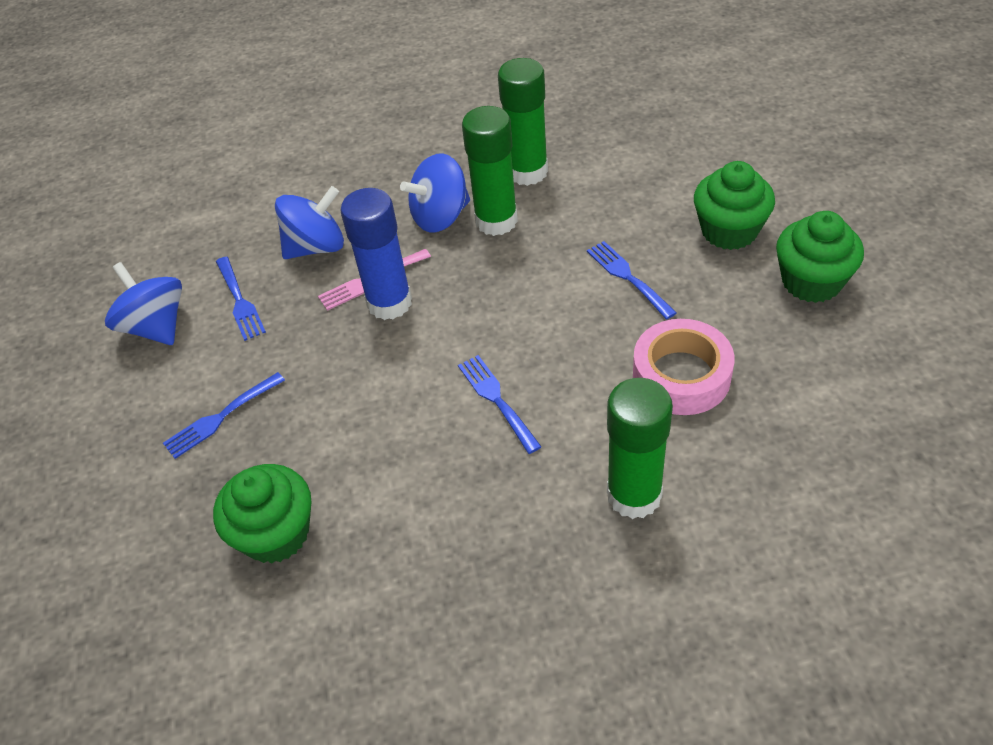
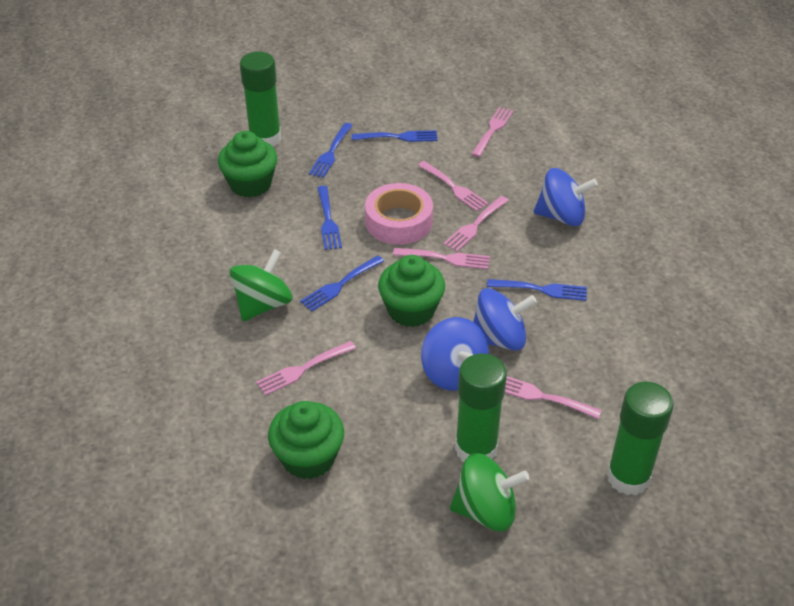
blue fork: 4 -> 5
blue glue stick: 1 -> 0
green spinning top: 0 -> 2
pink fork: 1 -> 6

